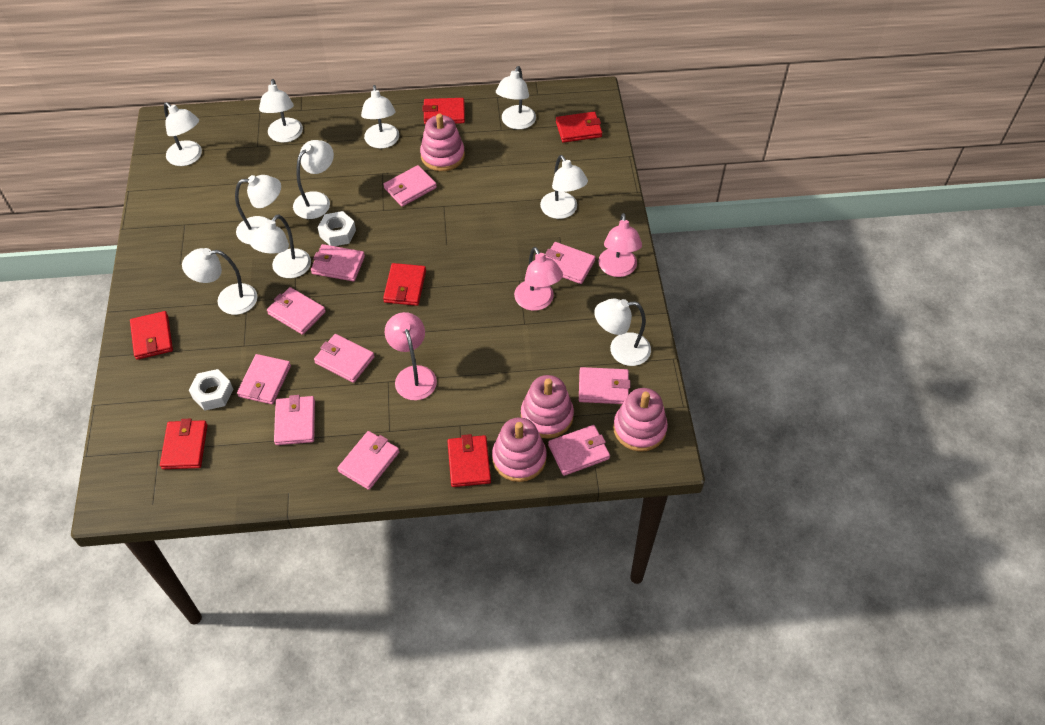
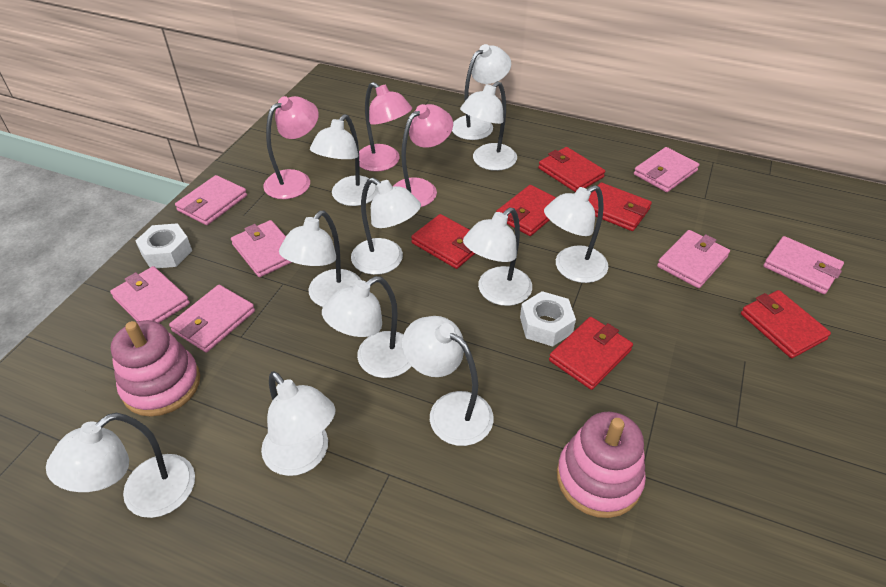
pink stacking toy: 4 -> 2
pink wallet: 10 -> 7
white lamp: 10 -> 11

